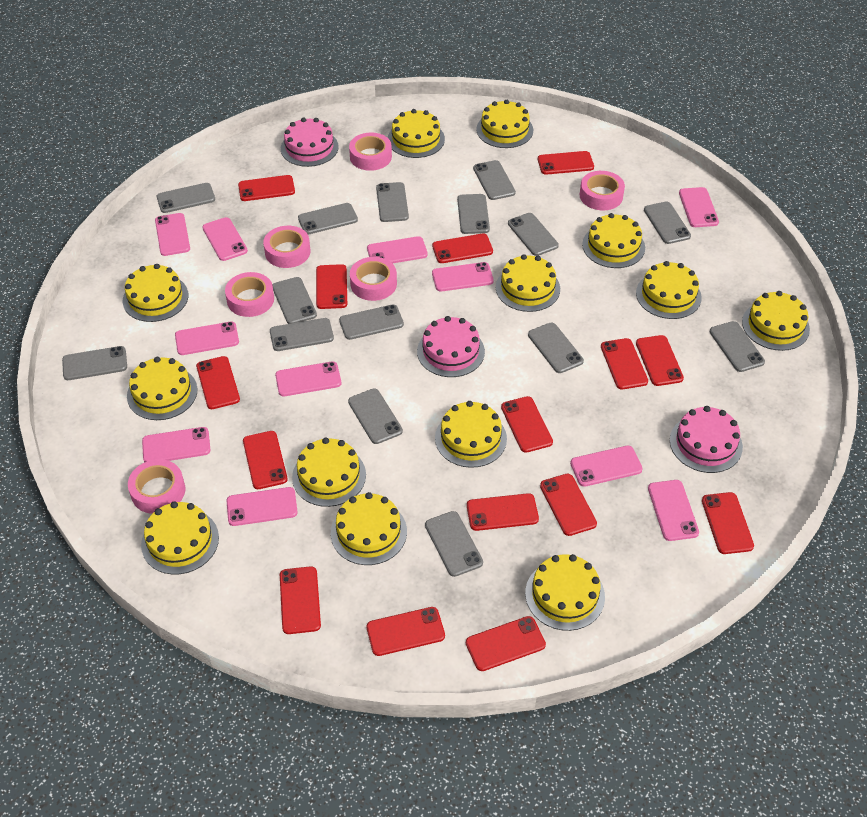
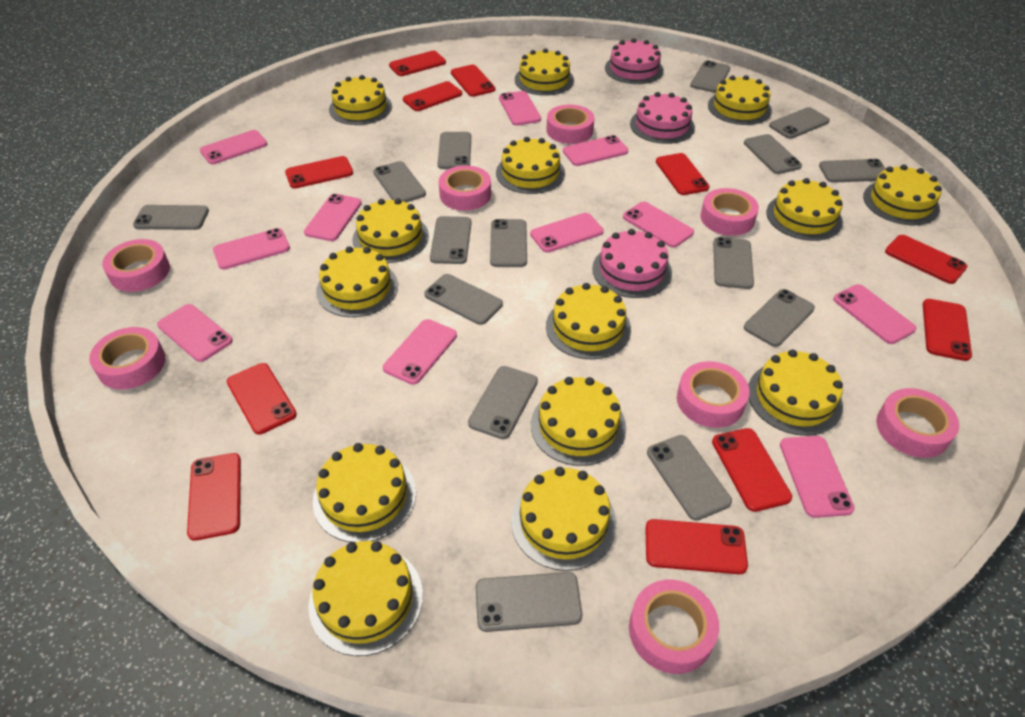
pink tape: 6 -> 8
red phone: 15 -> 11
yellow cake: 13 -> 14

